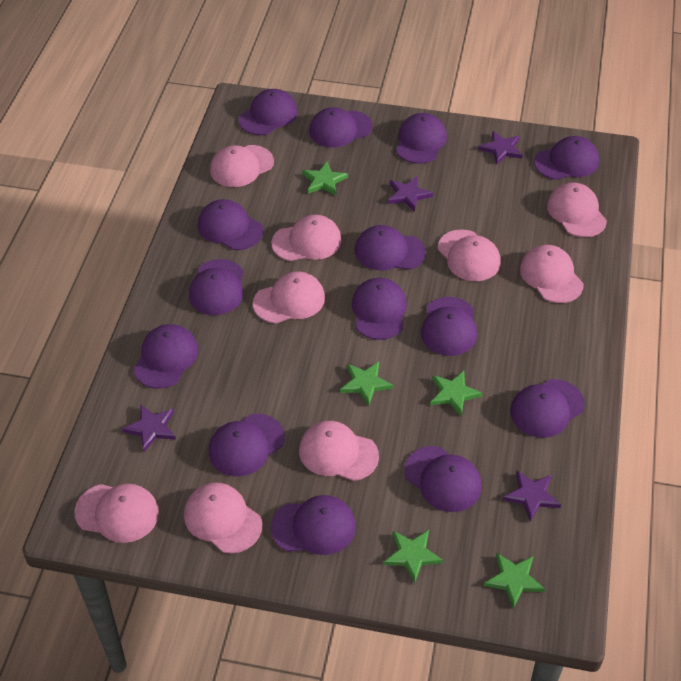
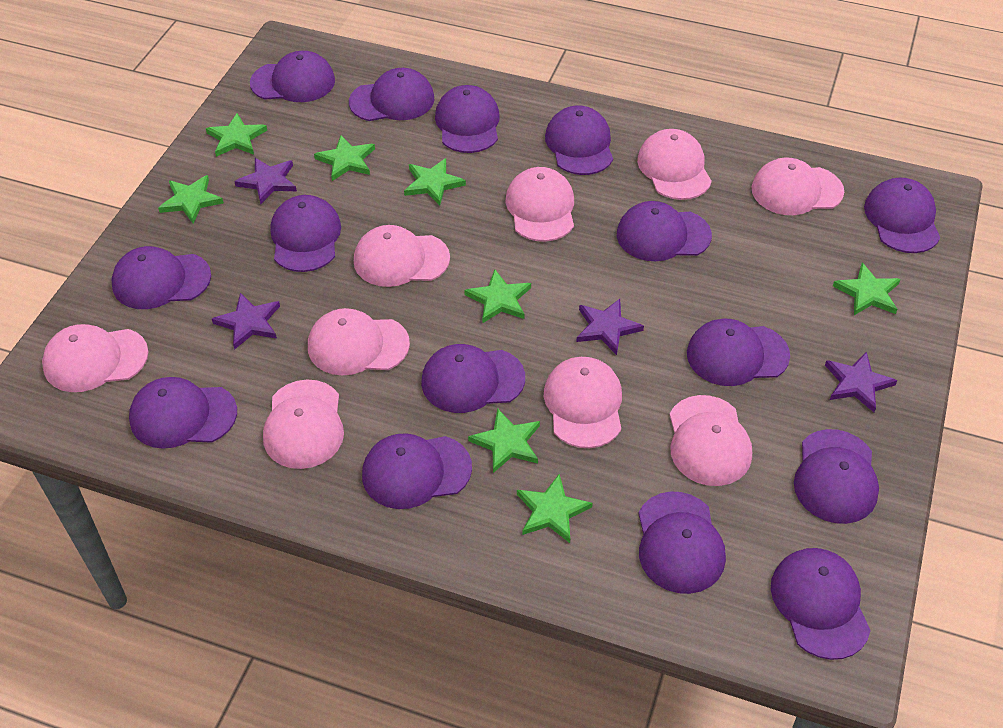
green star: 5 -> 8
purple cap: 14 -> 15

